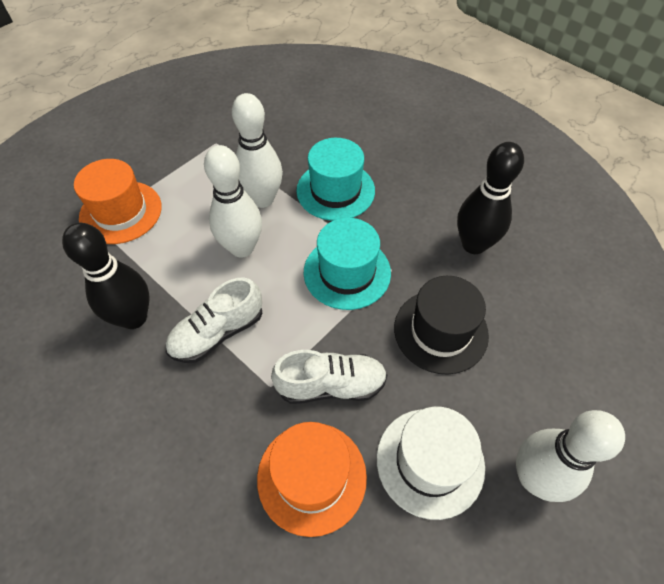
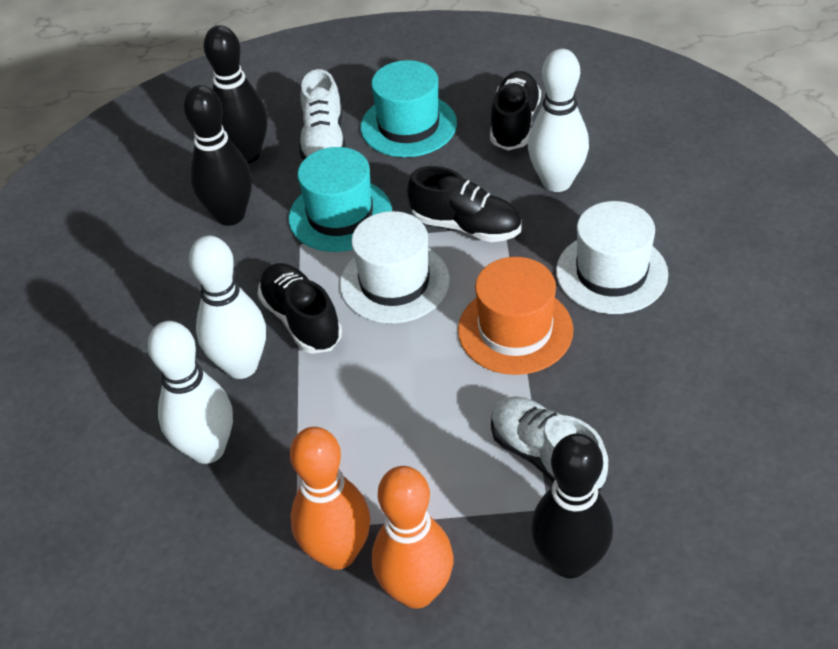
black bowling pin: 2 -> 3
black hat: 1 -> 0
black shoe: 0 -> 3
orange bowling pin: 0 -> 2
orange hat: 2 -> 1
white hat: 1 -> 2

